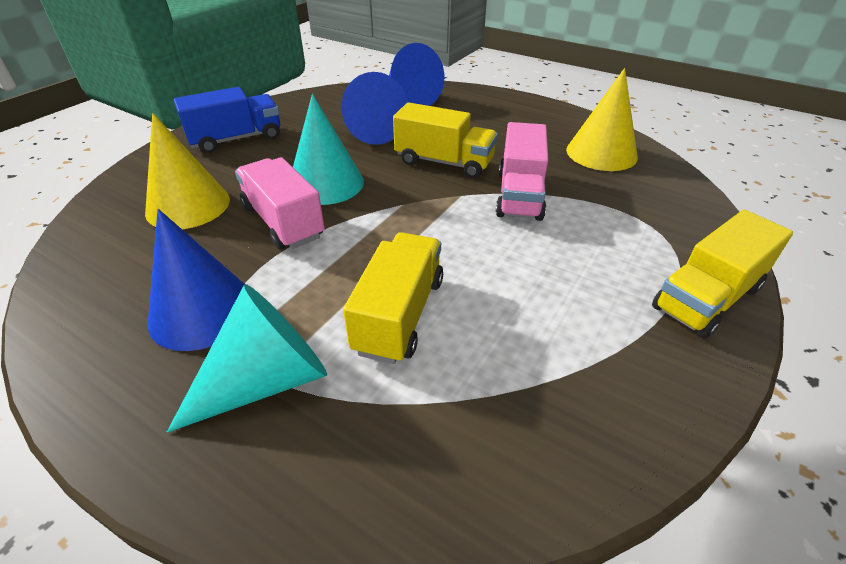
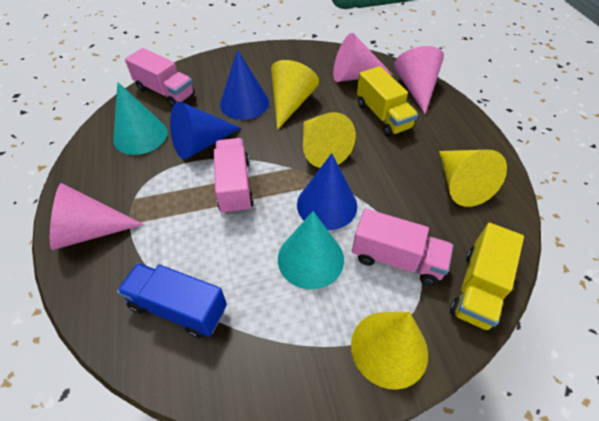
pink cone: 0 -> 3
pink truck: 2 -> 3
yellow cone: 2 -> 4
yellow truck: 3 -> 2

